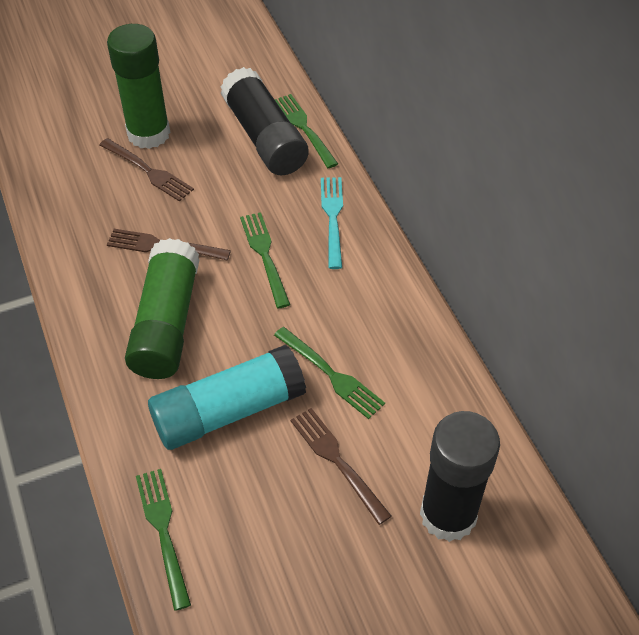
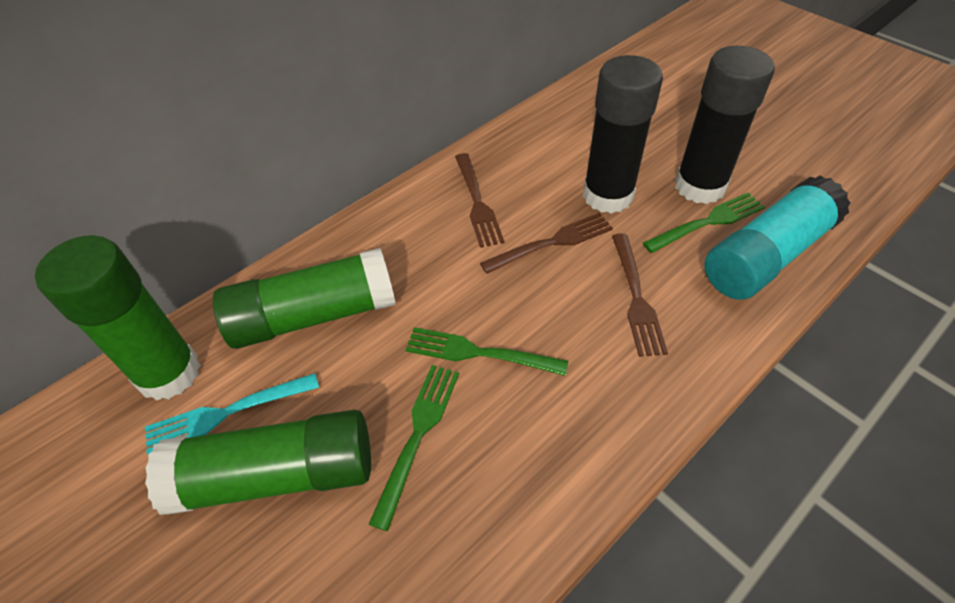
green fork: 4 -> 3
green glue stick: 2 -> 3

